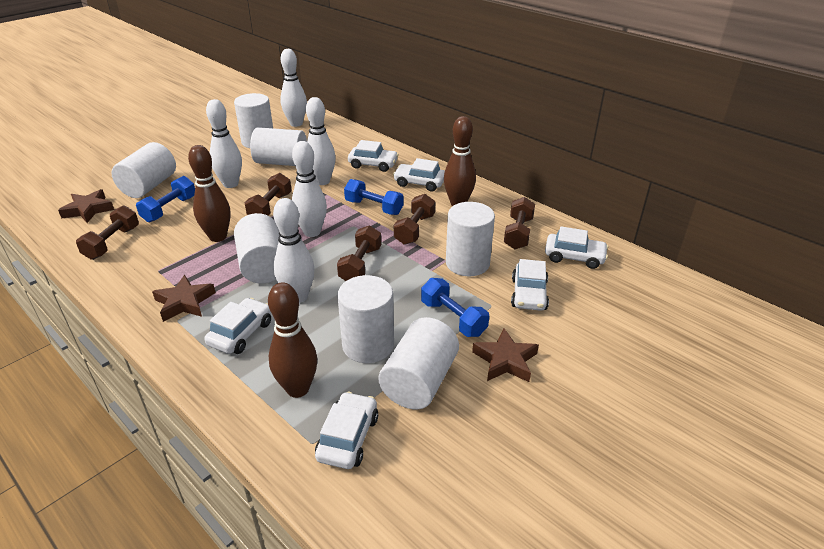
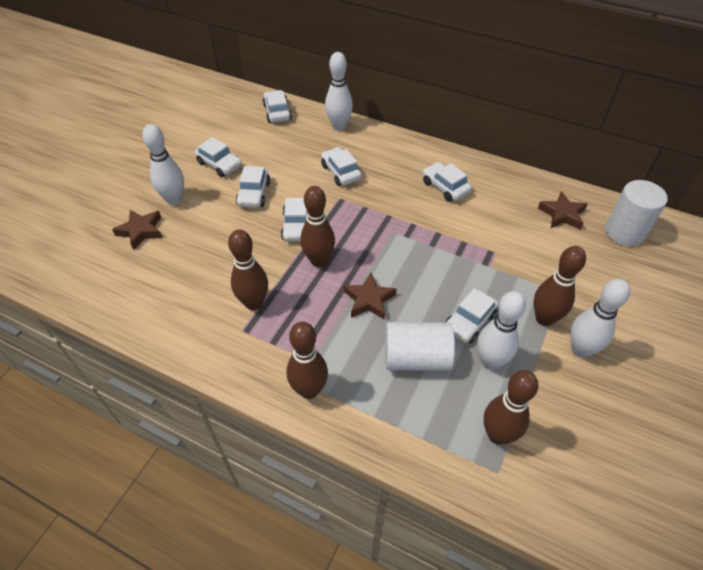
blue dumbbell: 3 -> 0
brown bowling pin: 3 -> 5
brown dumbbell: 5 -> 0
white bowling pin: 5 -> 4
white car: 6 -> 7
white cylinder: 7 -> 2

